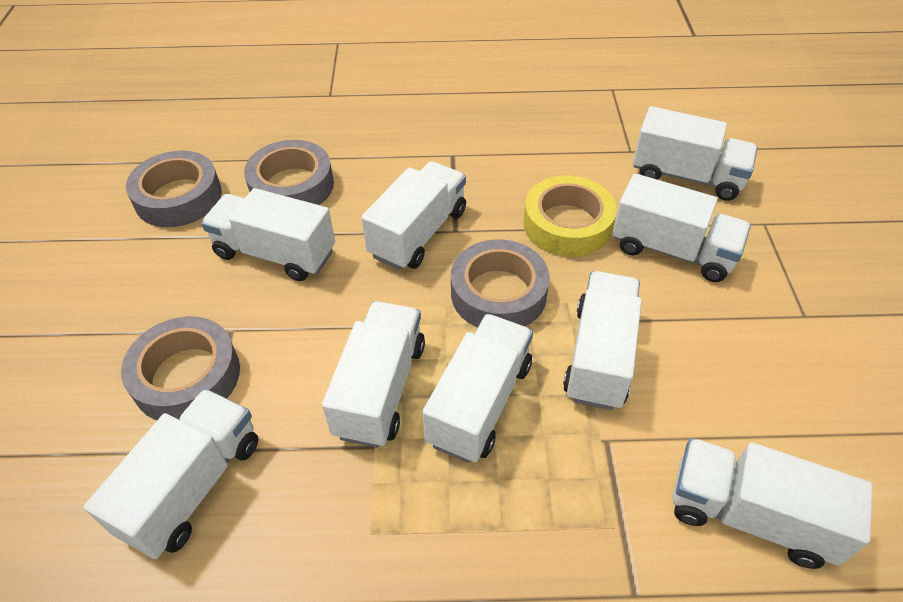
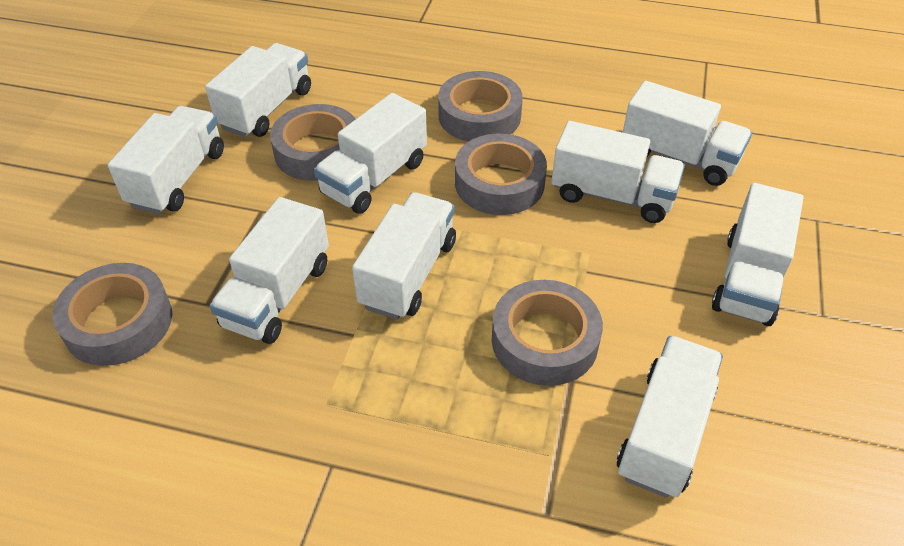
grey tape: 4 -> 5
yellow tape: 1 -> 0

